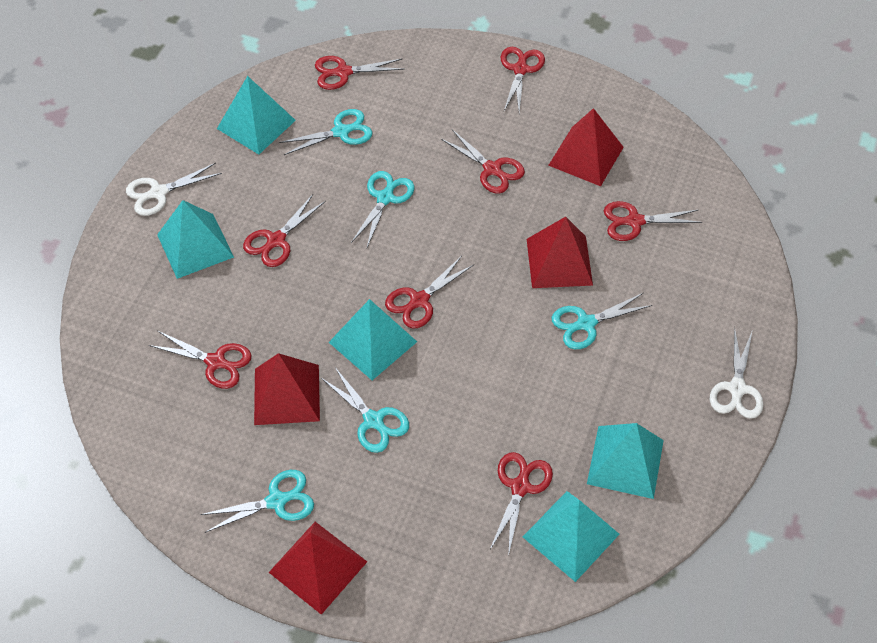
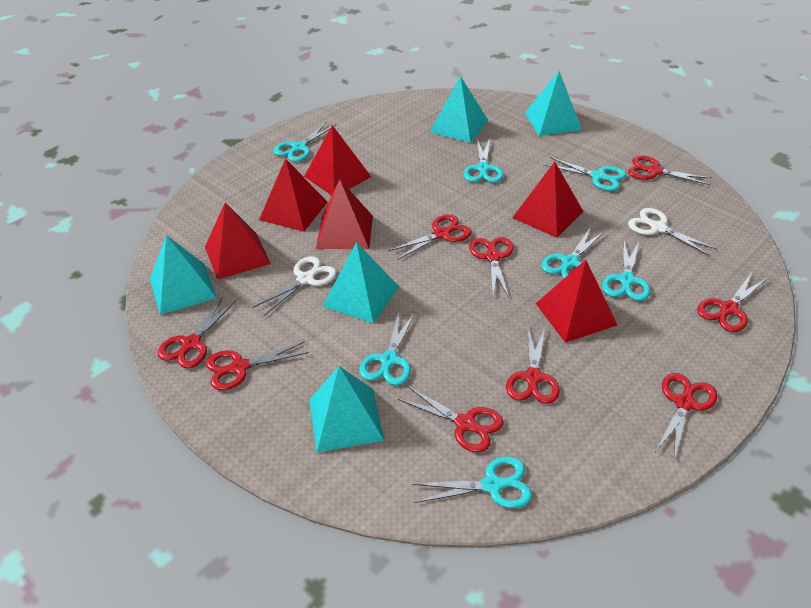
red pyramid: 4 -> 6
red scissors: 8 -> 9
turquoise scissors: 5 -> 7

